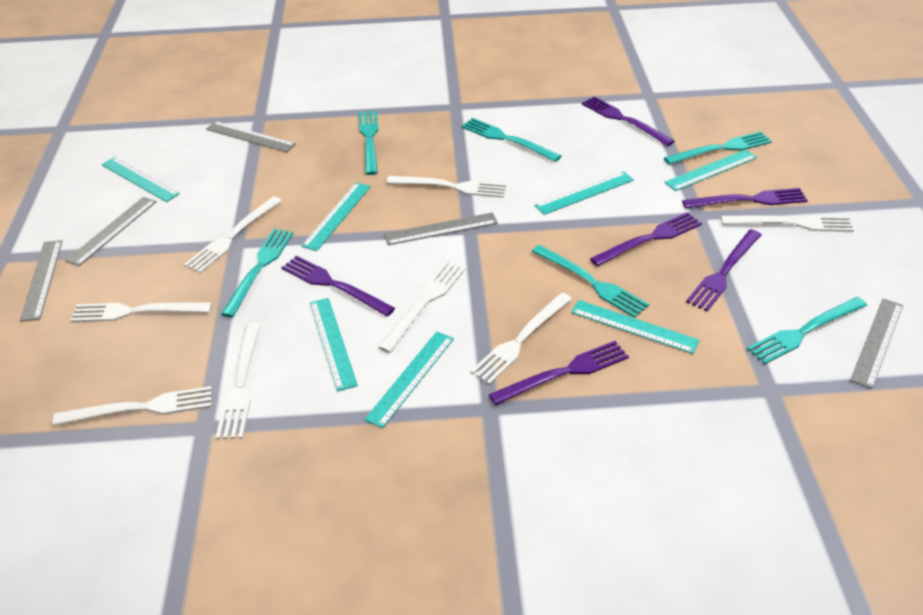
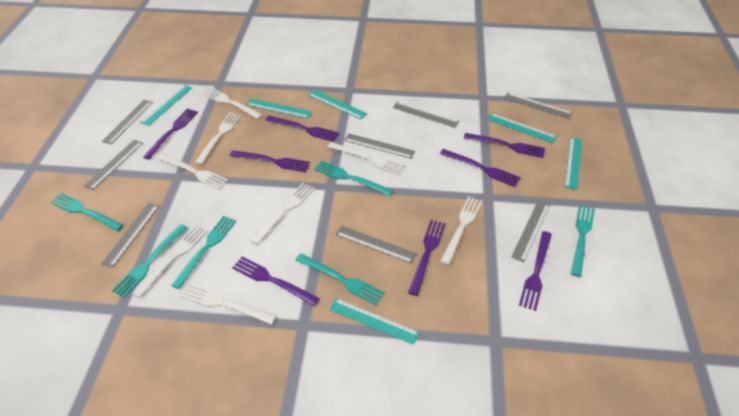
grey ruler: 5 -> 8
purple fork: 6 -> 8
turquoise ruler: 7 -> 6

